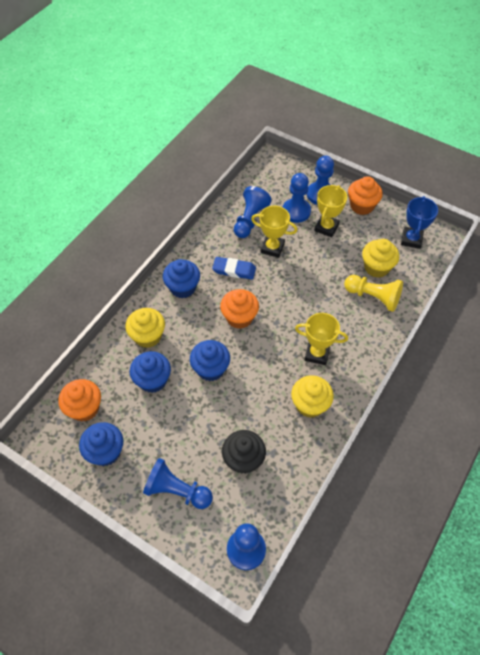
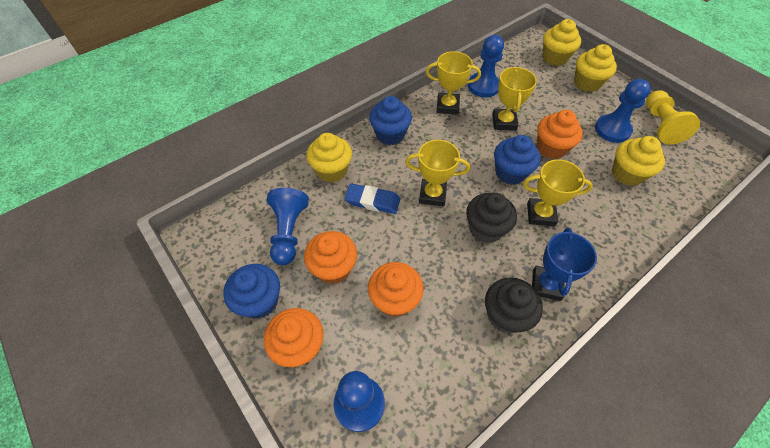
black cupcake: 1 -> 2
blue cupcake: 4 -> 3
blue pawn: 5 -> 4
orange cupcake: 3 -> 4
yellow cupcake: 3 -> 4
yellow trophy: 3 -> 4

